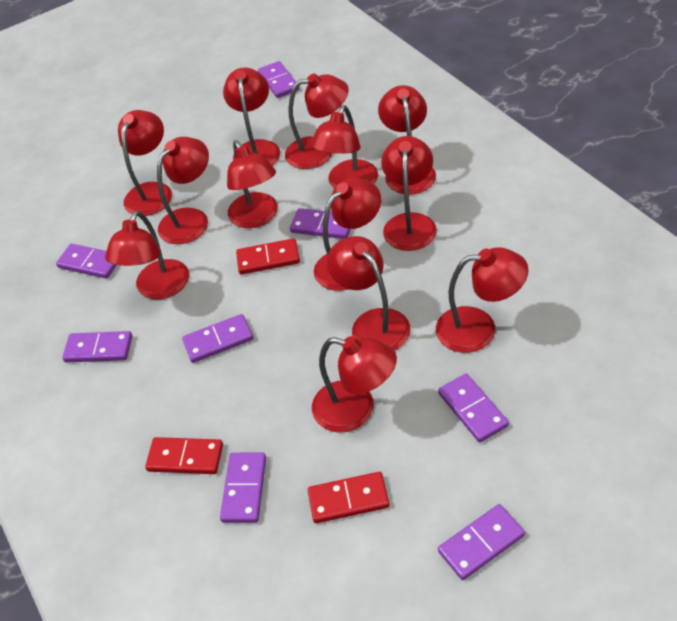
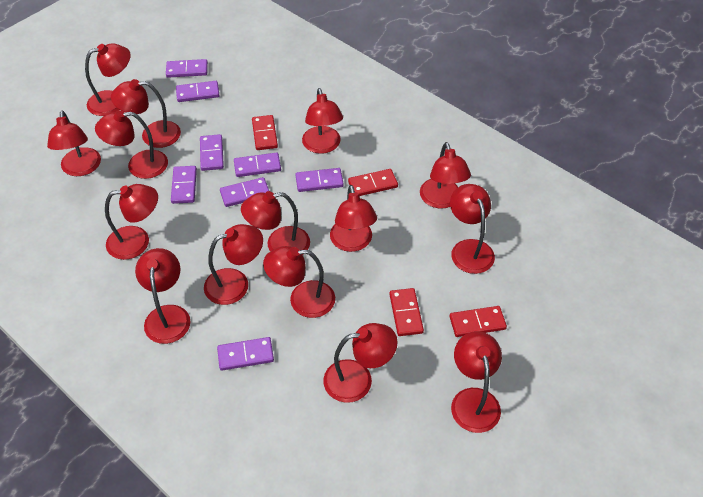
red domino: 3 -> 4
red lamp: 13 -> 15

